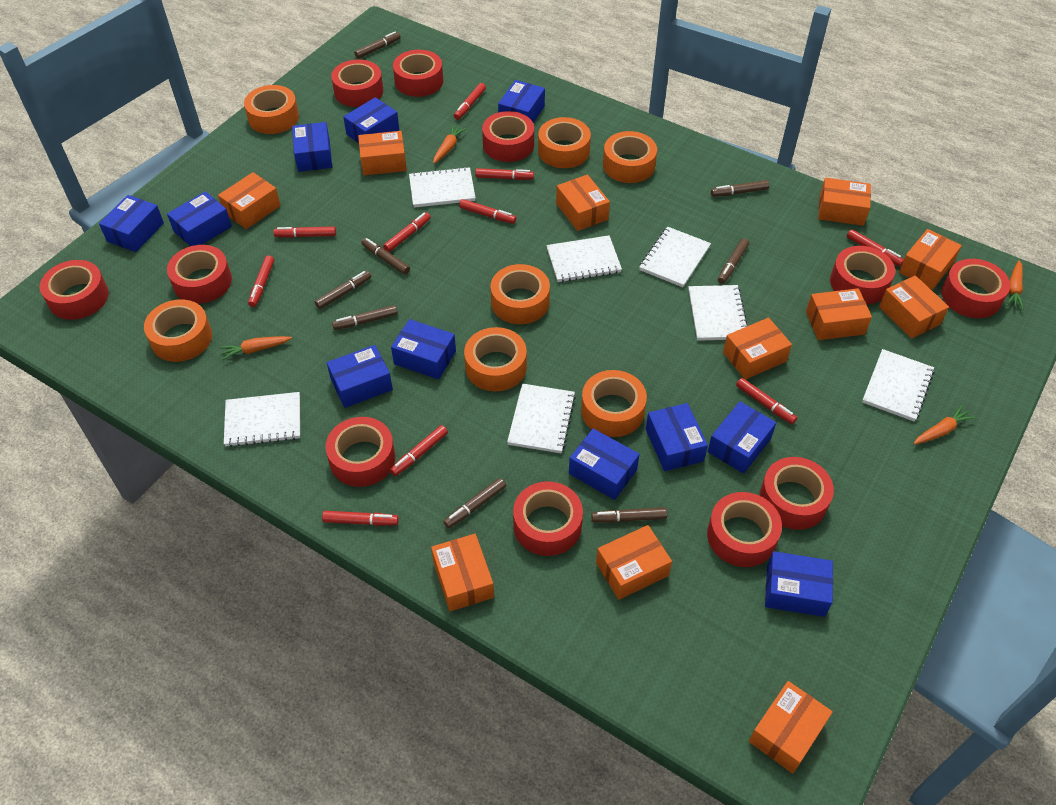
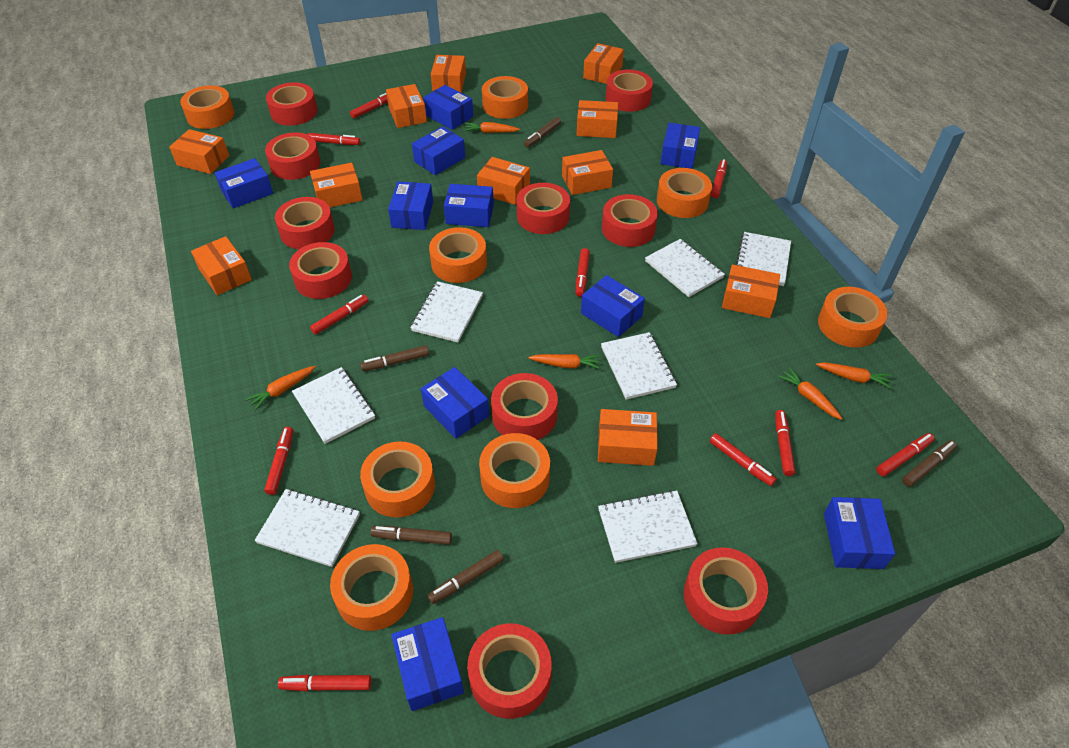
blue box: 11 -> 10
brown marker: 8 -> 5
orange carrot: 4 -> 5
orange tape: 7 -> 8
red tape: 11 -> 10

